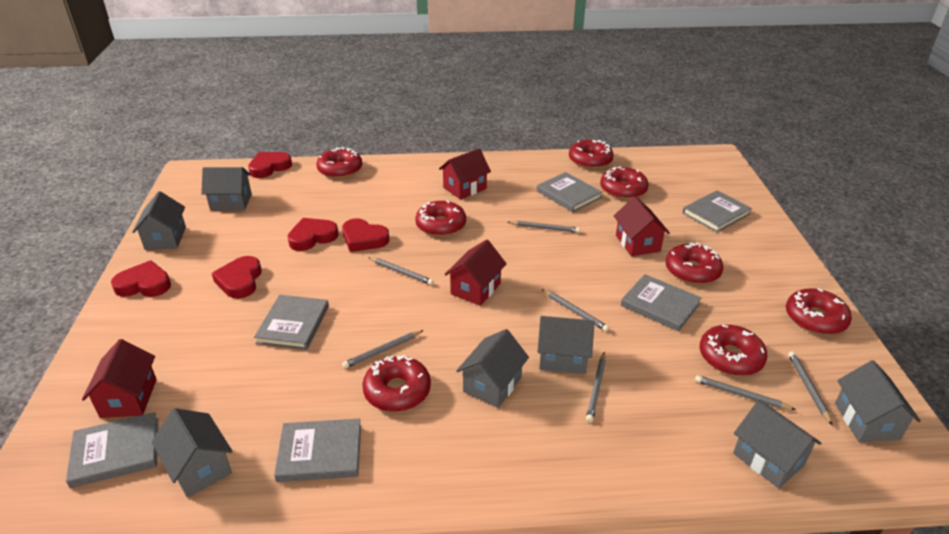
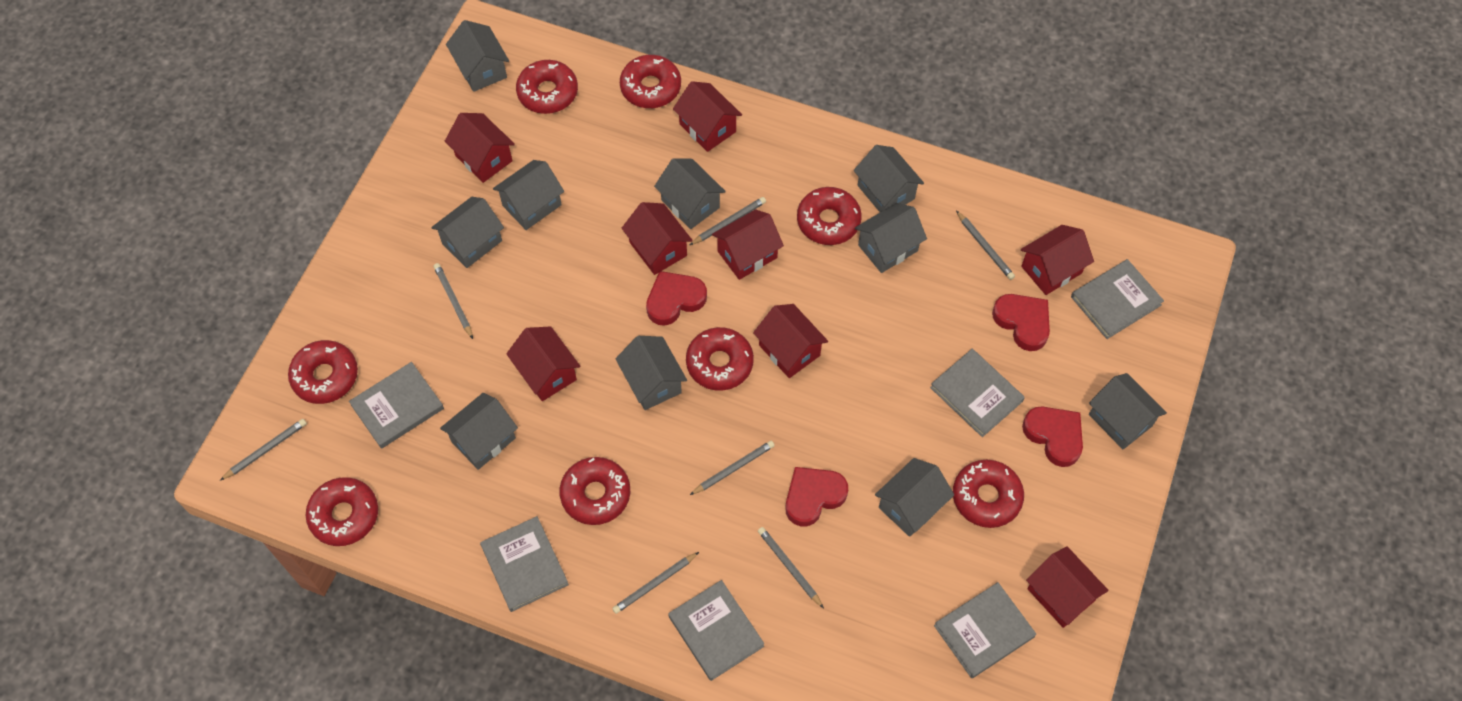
grey house: 7 -> 10
red heart: 5 -> 4
red house: 4 -> 8

